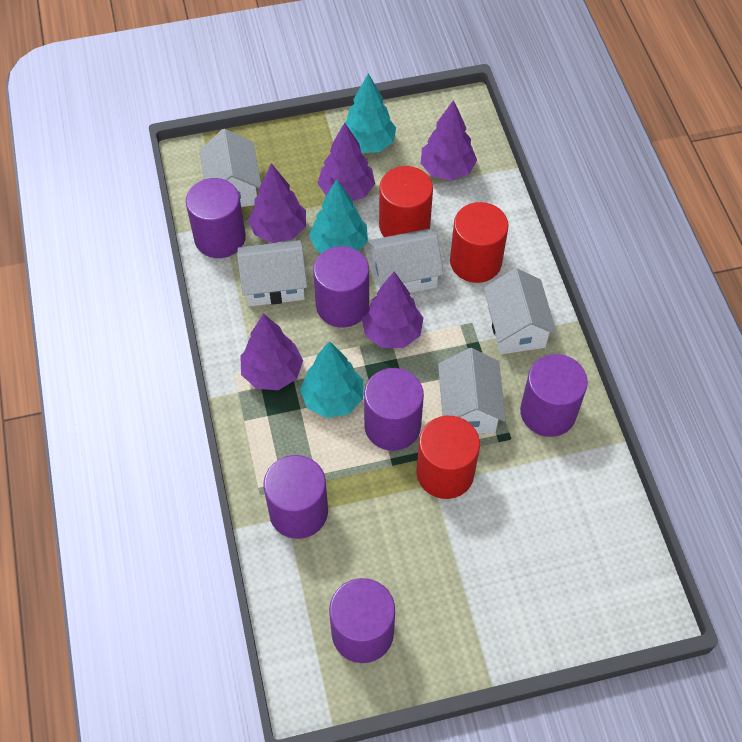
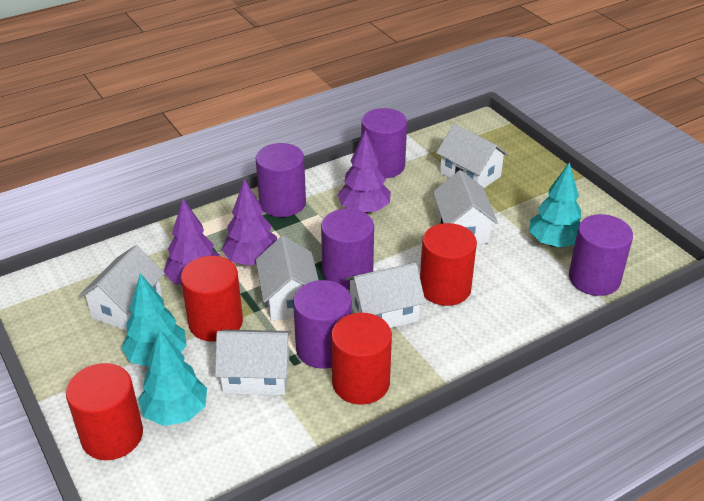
purple cylinder: 6 -> 5
purple tree: 5 -> 3
red cylinder: 3 -> 4
white house: 5 -> 6

